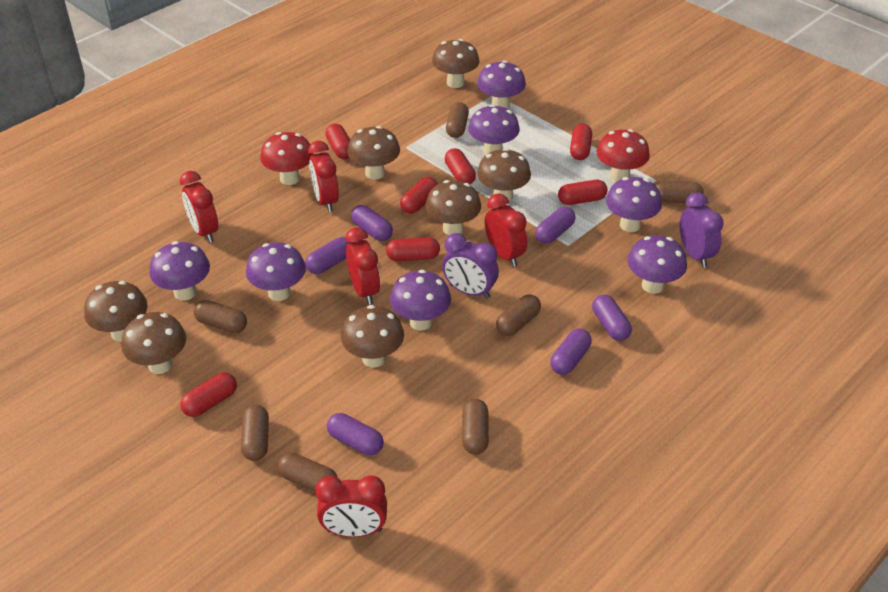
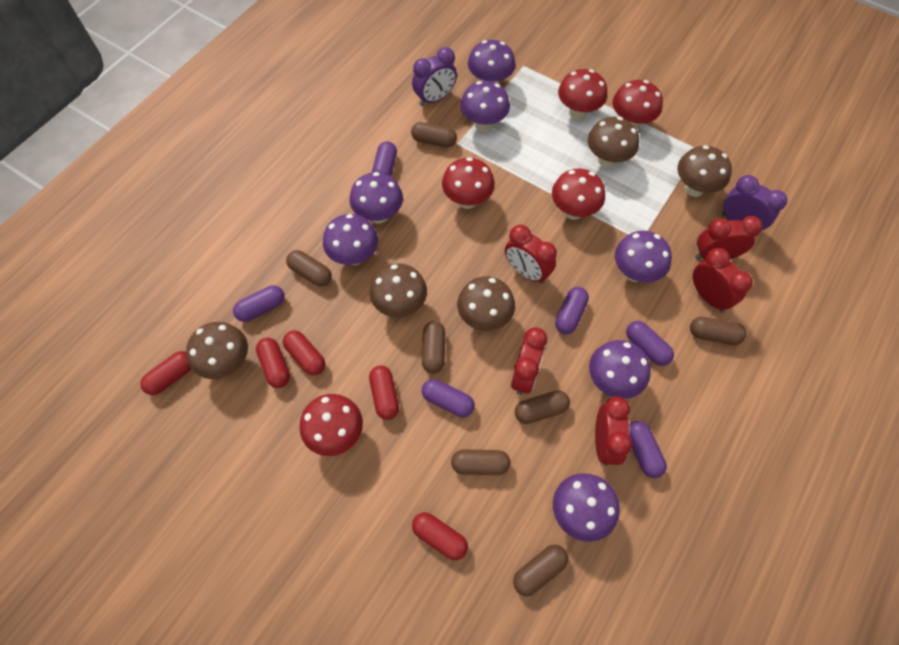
brown mushroom: 7 -> 5
red capsule: 7 -> 5
red mushroom: 2 -> 5

